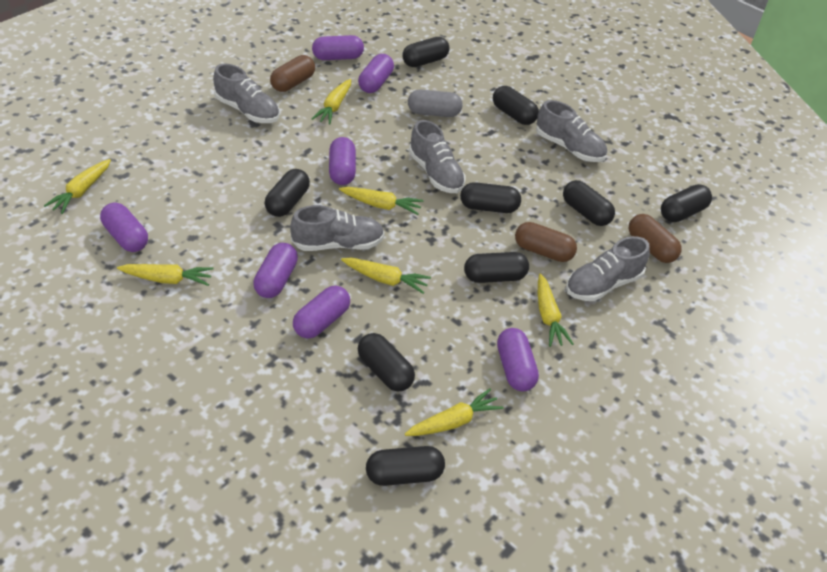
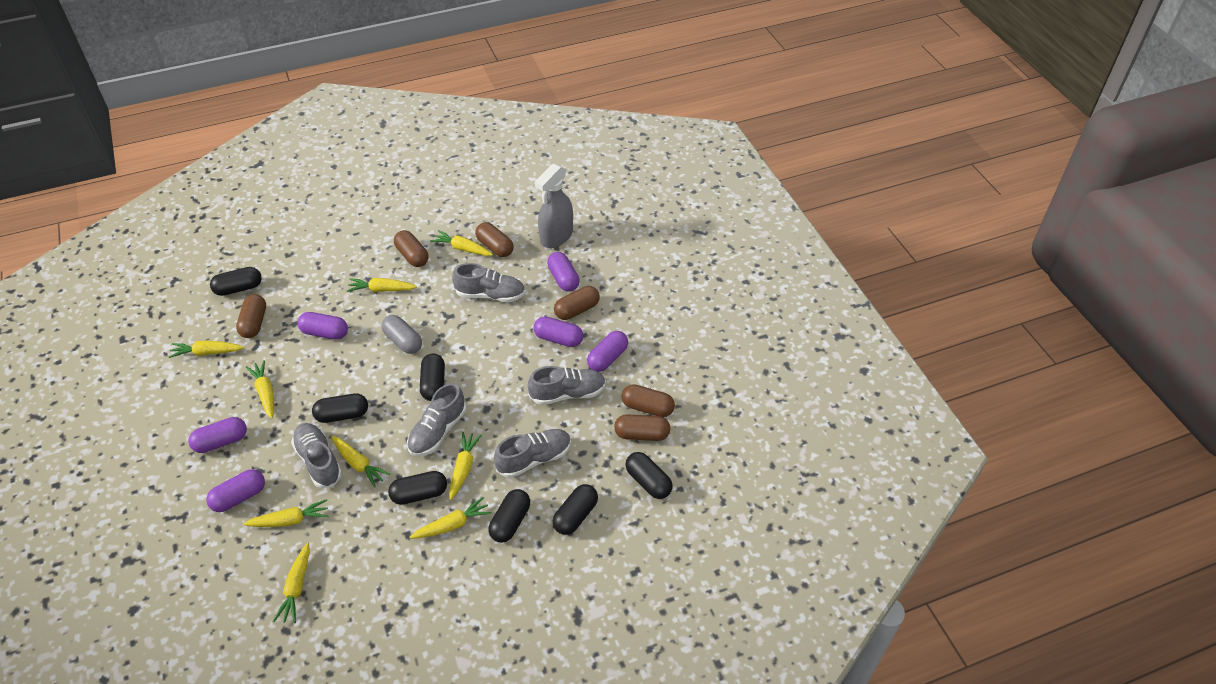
black capsule: 9 -> 7
brown capsule: 3 -> 6
grey spray bottle: 0 -> 1
purple capsule: 7 -> 6
yellow carrot: 7 -> 9

